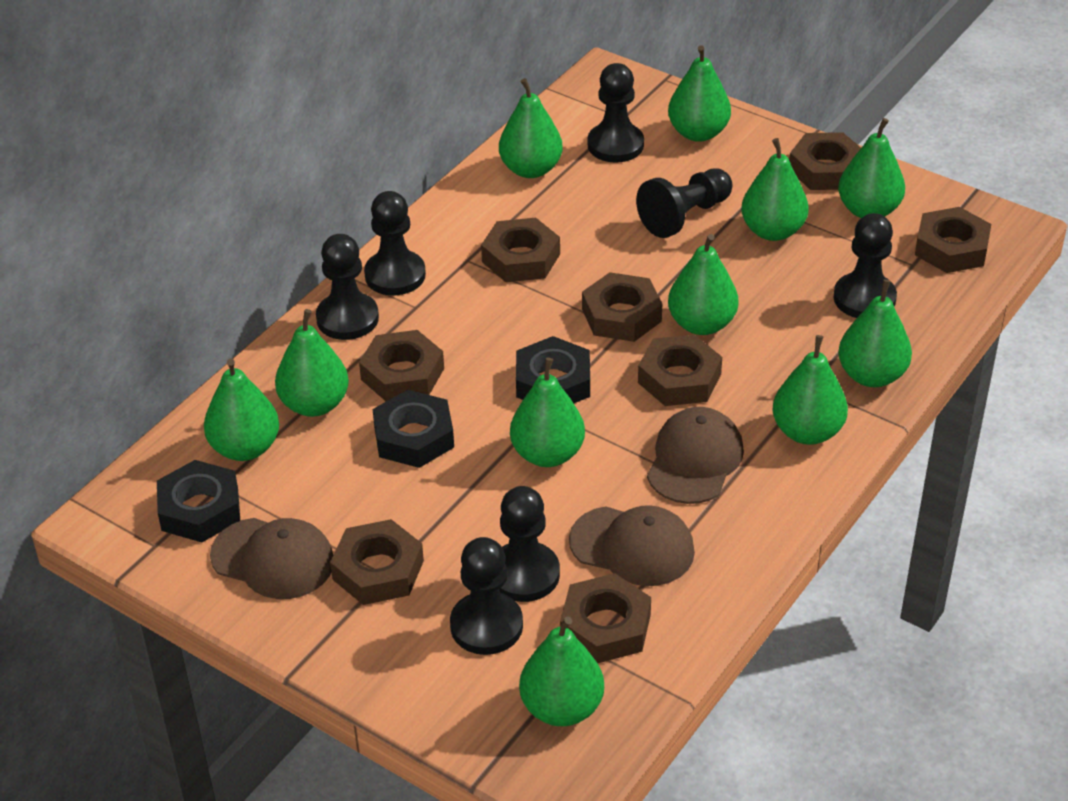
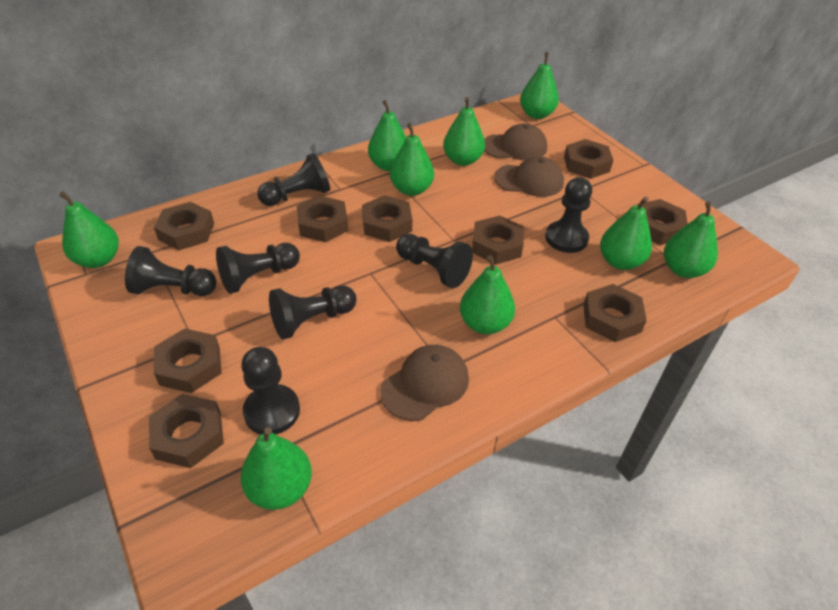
black nut: 3 -> 0
brown nut: 8 -> 9
green pear: 11 -> 9

